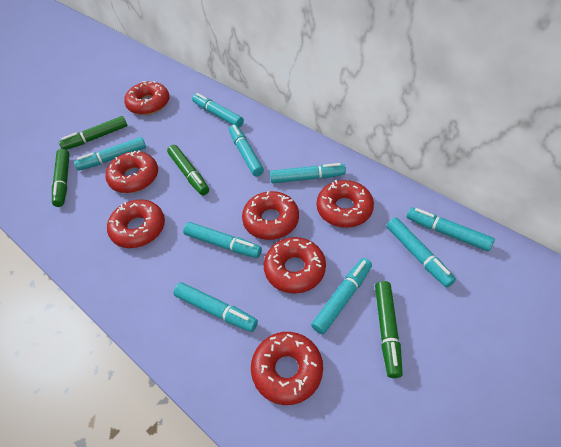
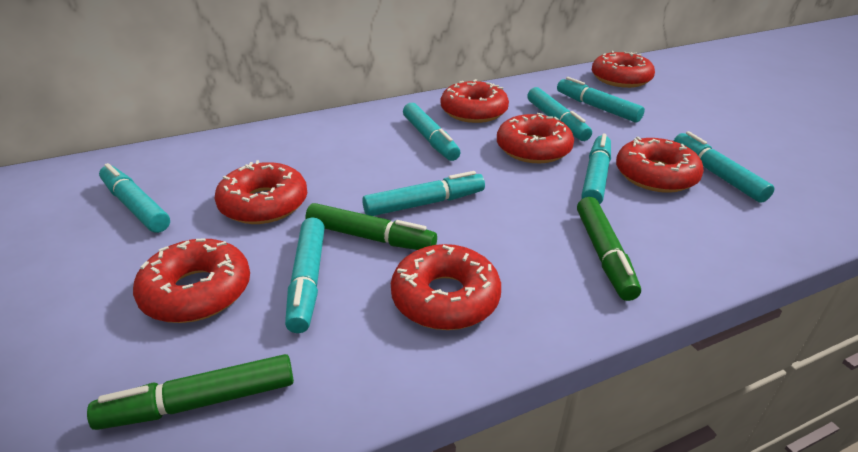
green marker: 4 -> 3
turquoise marker: 9 -> 8

